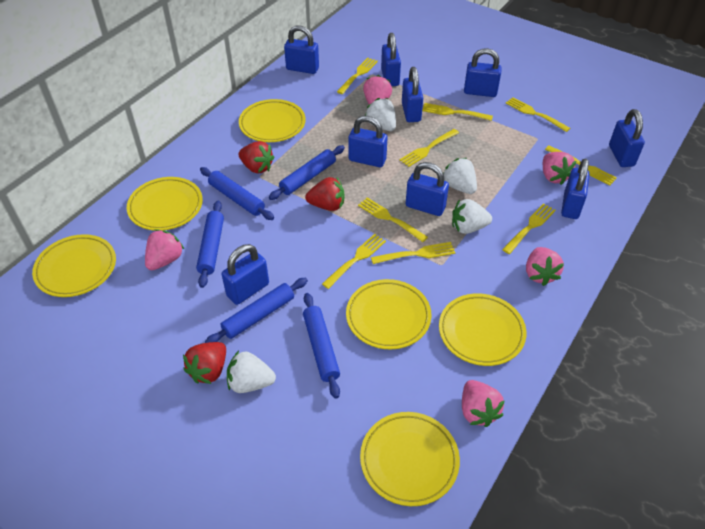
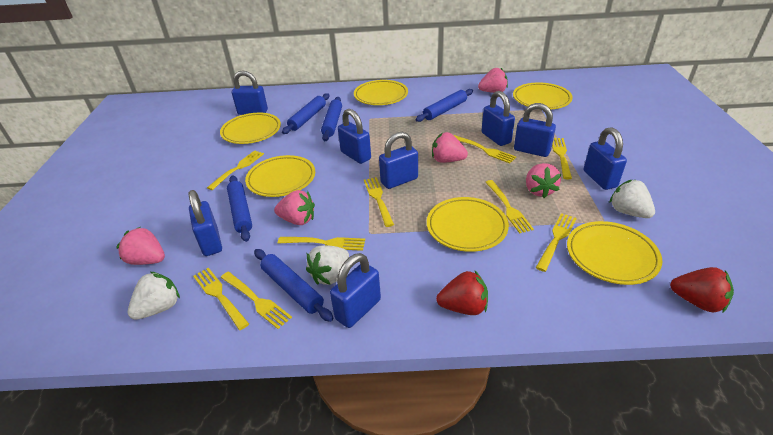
blue padlock: 9 -> 8
red strawberry: 3 -> 2
white strawberry: 4 -> 3

